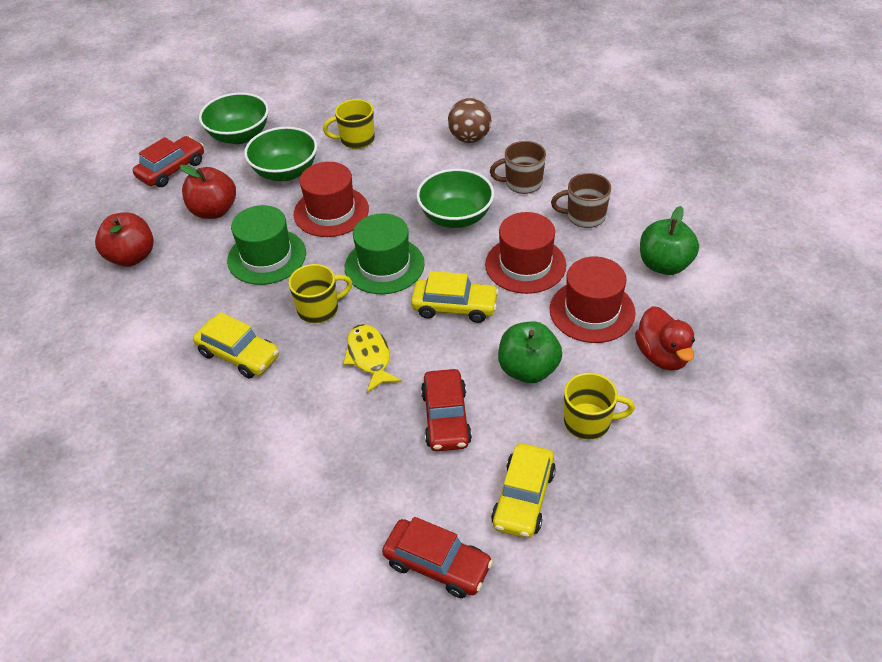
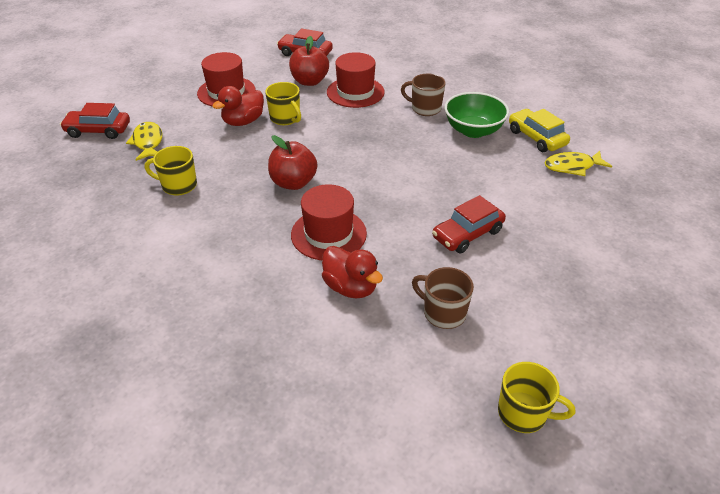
brown ball: 1 -> 0
green apple: 2 -> 0
green bowl: 3 -> 1
green hat: 2 -> 0
red duck: 1 -> 2
yellow car: 3 -> 1
yellow fish: 1 -> 2

